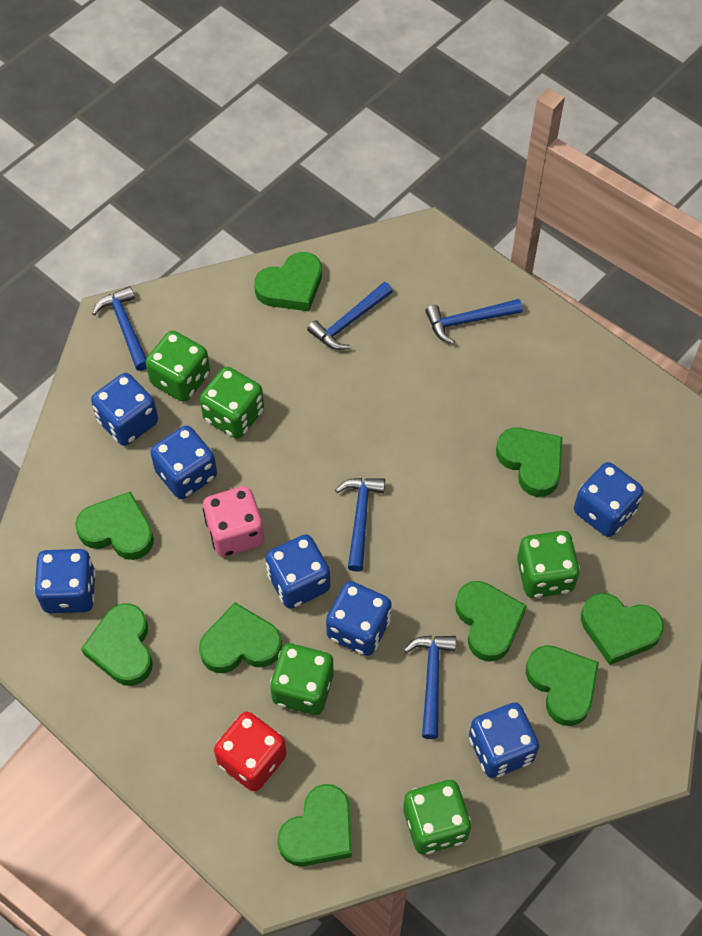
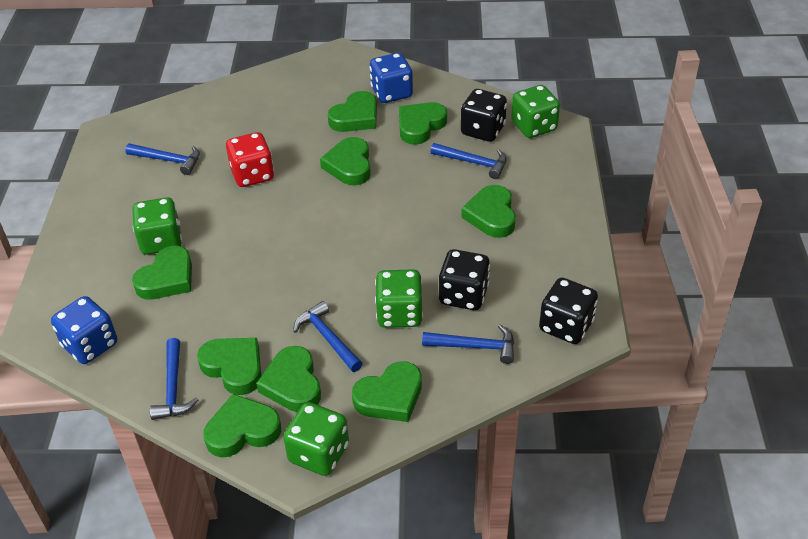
black dice: 0 -> 3
blue dice: 7 -> 2
green dice: 5 -> 4
pink dice: 1 -> 0

